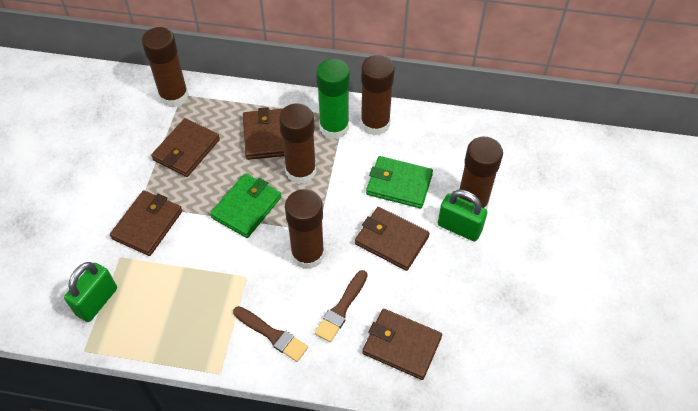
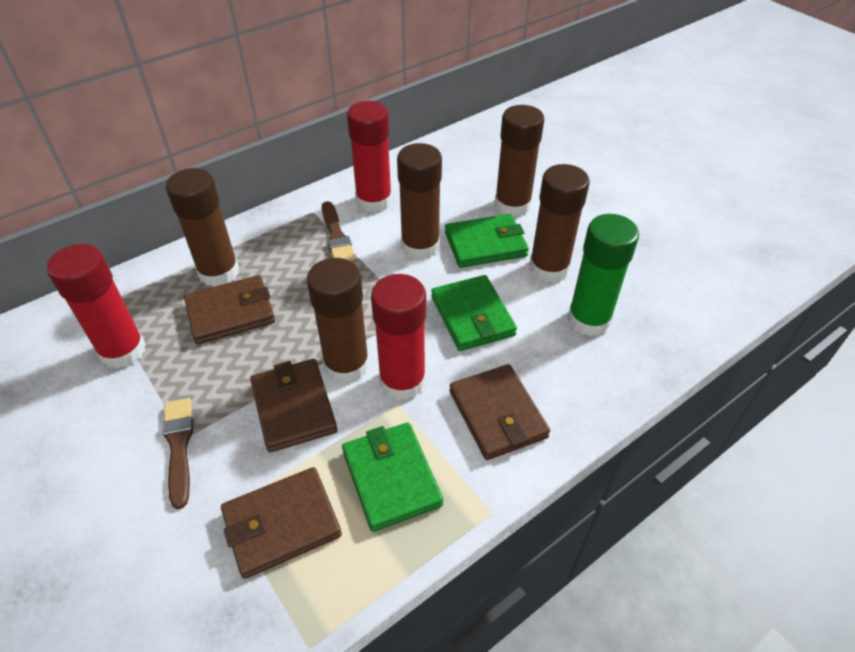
brown wallet: 5 -> 4
green padlock: 2 -> 0
green wallet: 2 -> 3
red glue stick: 0 -> 3

